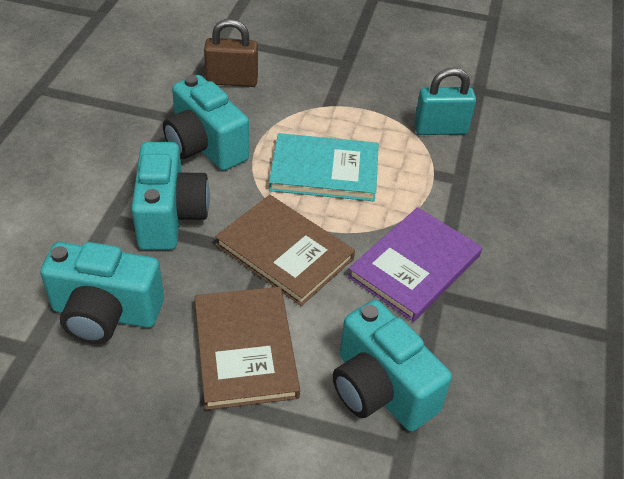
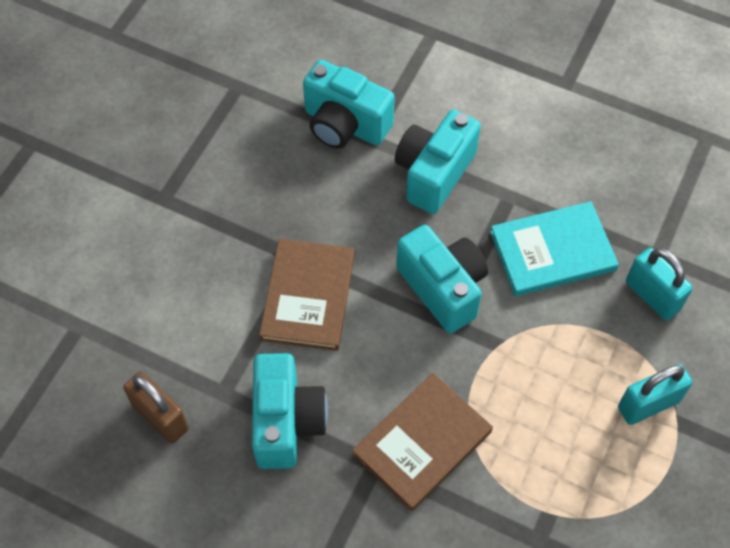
purple book: 1 -> 0
turquoise padlock: 1 -> 2

